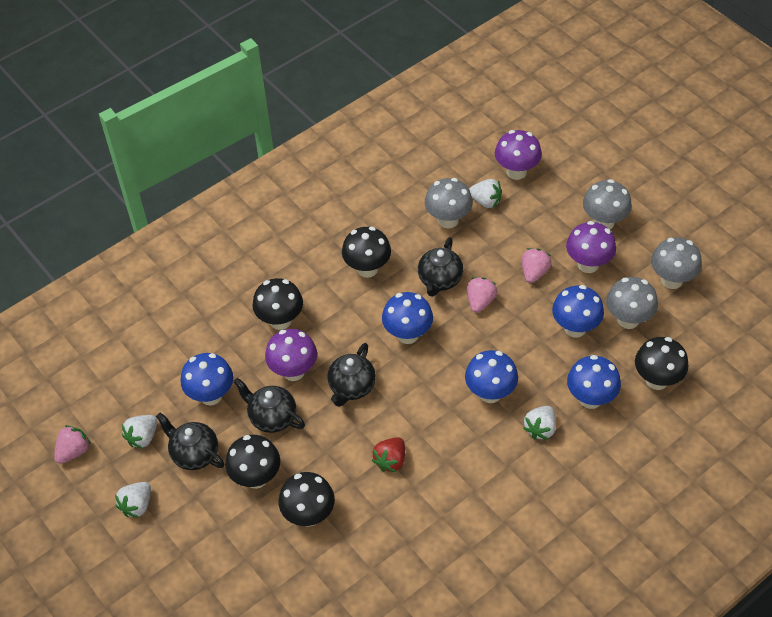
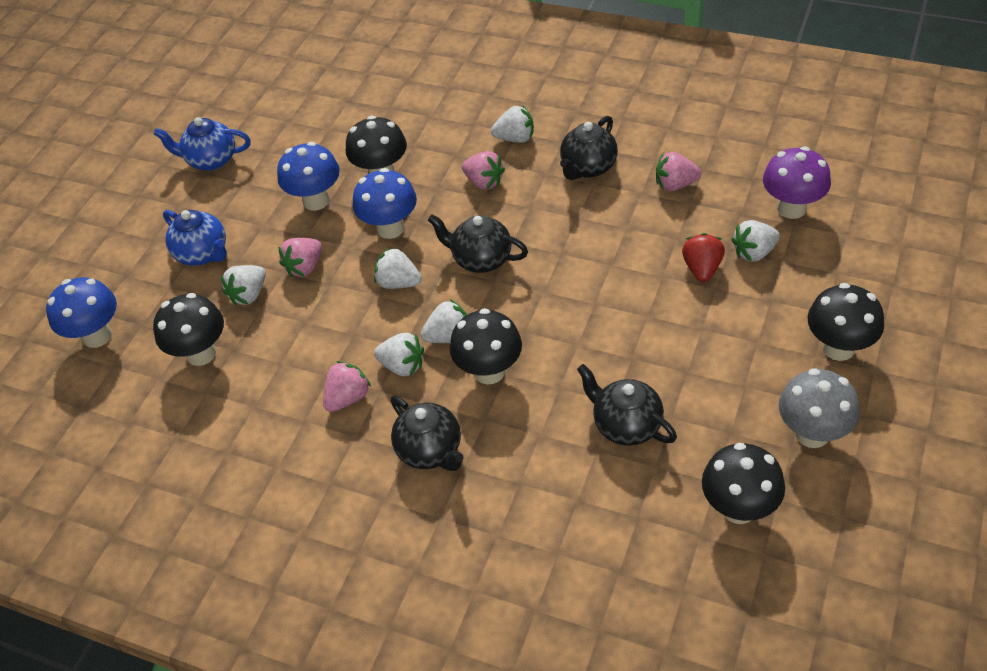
blue mushroom: 5 -> 3
blue teapot: 0 -> 2
grey mushroom: 4 -> 1
pink strawberry: 3 -> 4
purple mushroom: 3 -> 1
white strawberry: 4 -> 6

